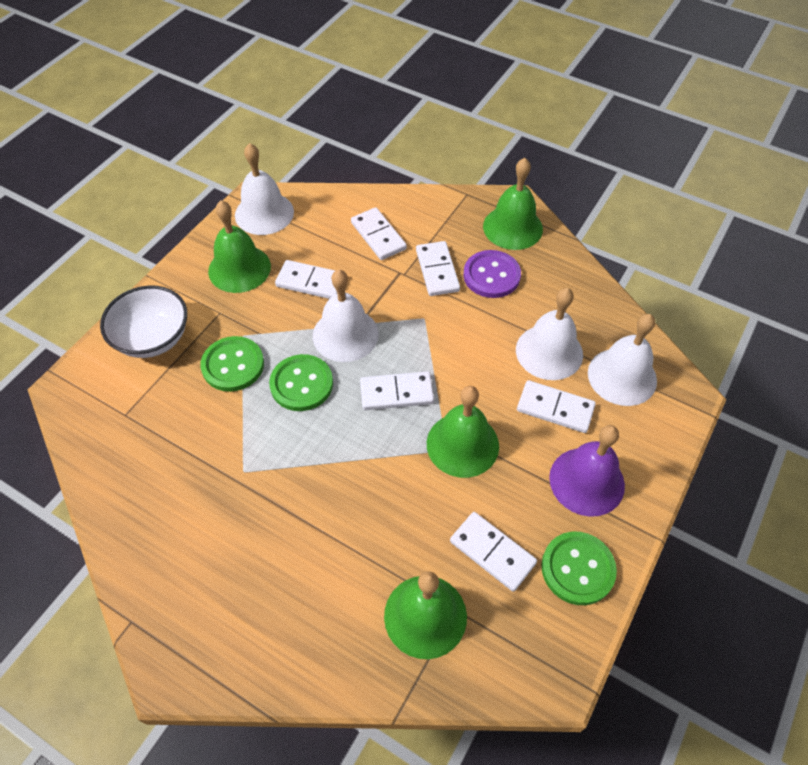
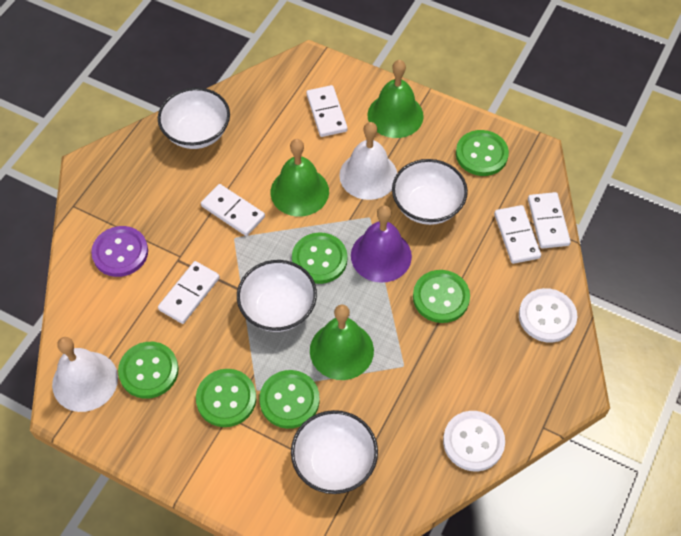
green bell: 4 -> 3
green button: 3 -> 6
white bell: 4 -> 2
white bowl: 1 -> 4
white button: 0 -> 2
white domino: 6 -> 5

